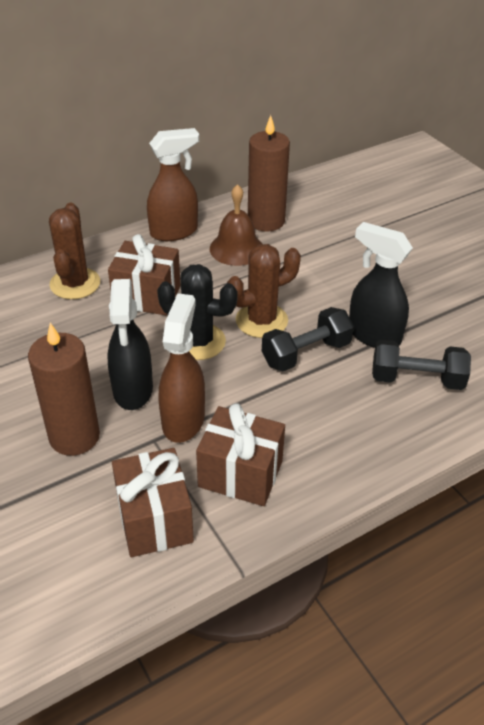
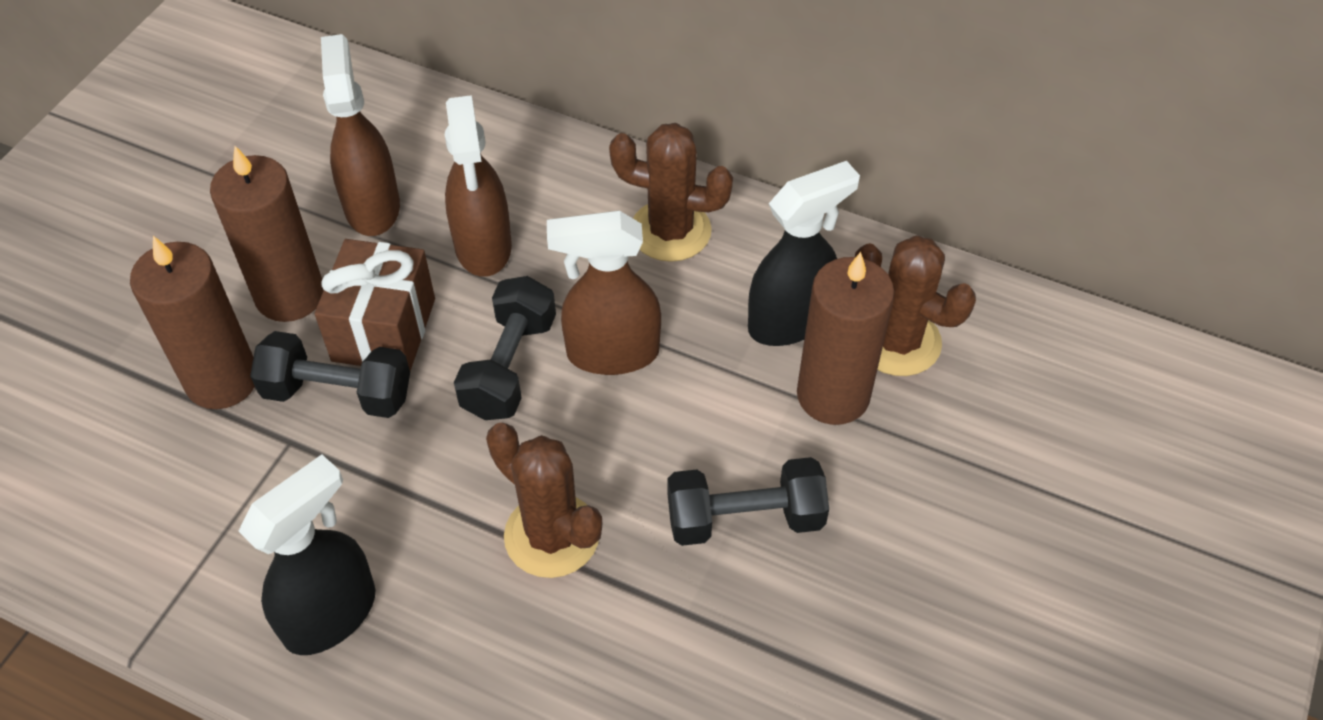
black cactus: 1 -> 0
black dumbbell: 2 -> 3
brown bell: 1 -> 0
brown cactus: 2 -> 3
brown candle: 2 -> 3
brown gift: 3 -> 1
brown spray bottle: 2 -> 3

